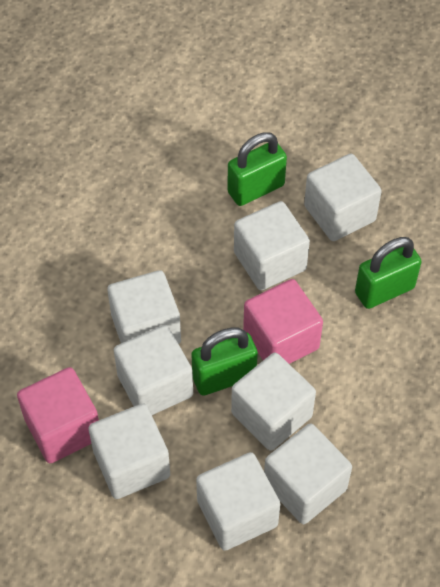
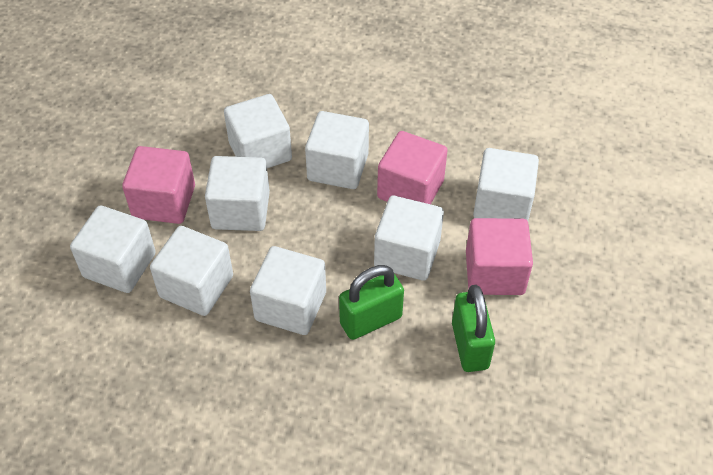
green padlock: 3 -> 2
pink cube: 2 -> 3

